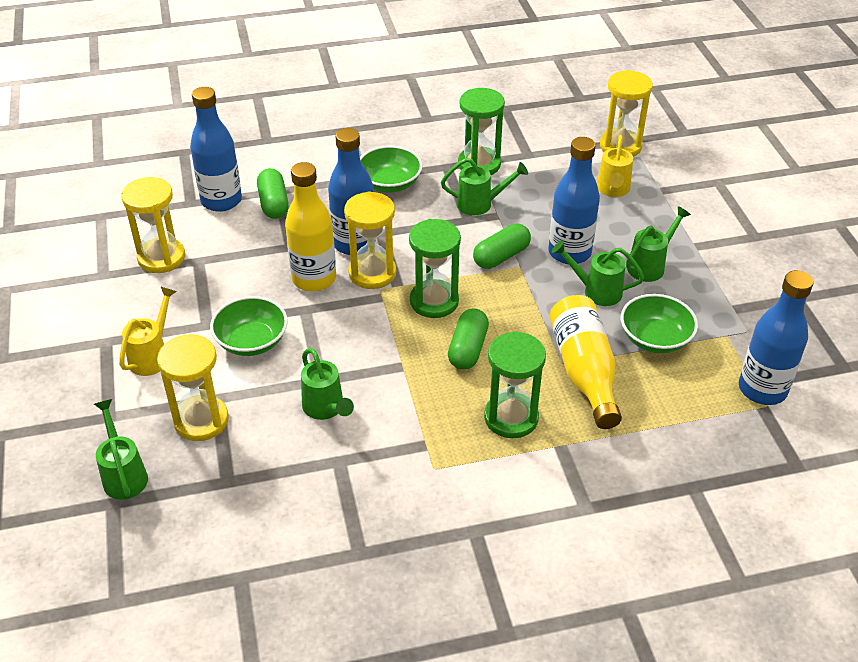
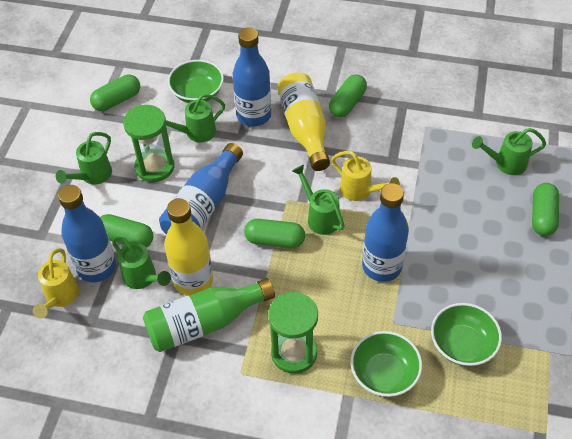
green bottle: 0 -> 1
green capsule: 3 -> 5
green hourglass: 3 -> 2
yellow hourglass: 4 -> 0

